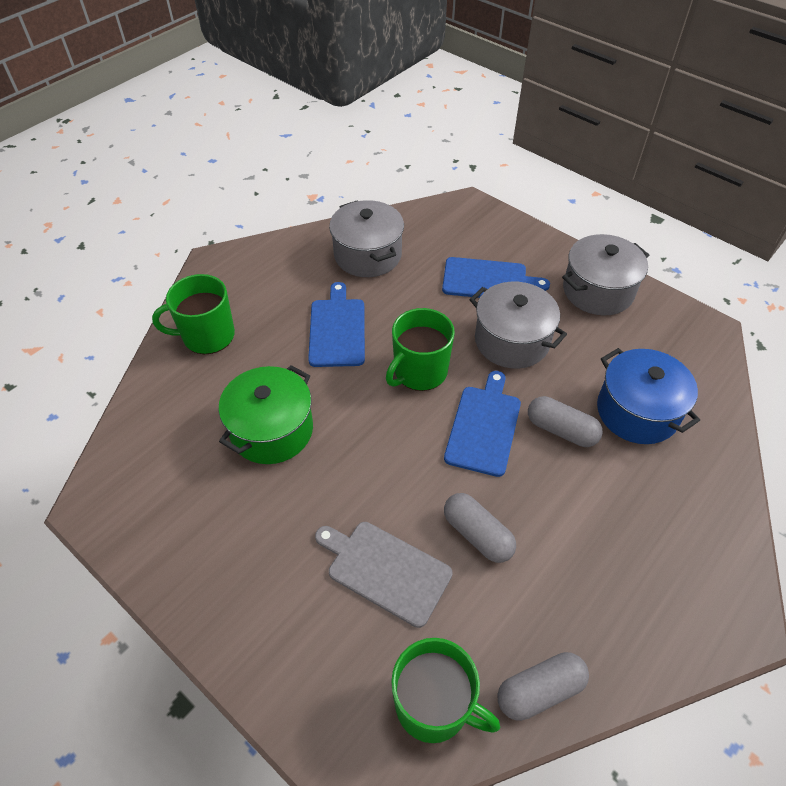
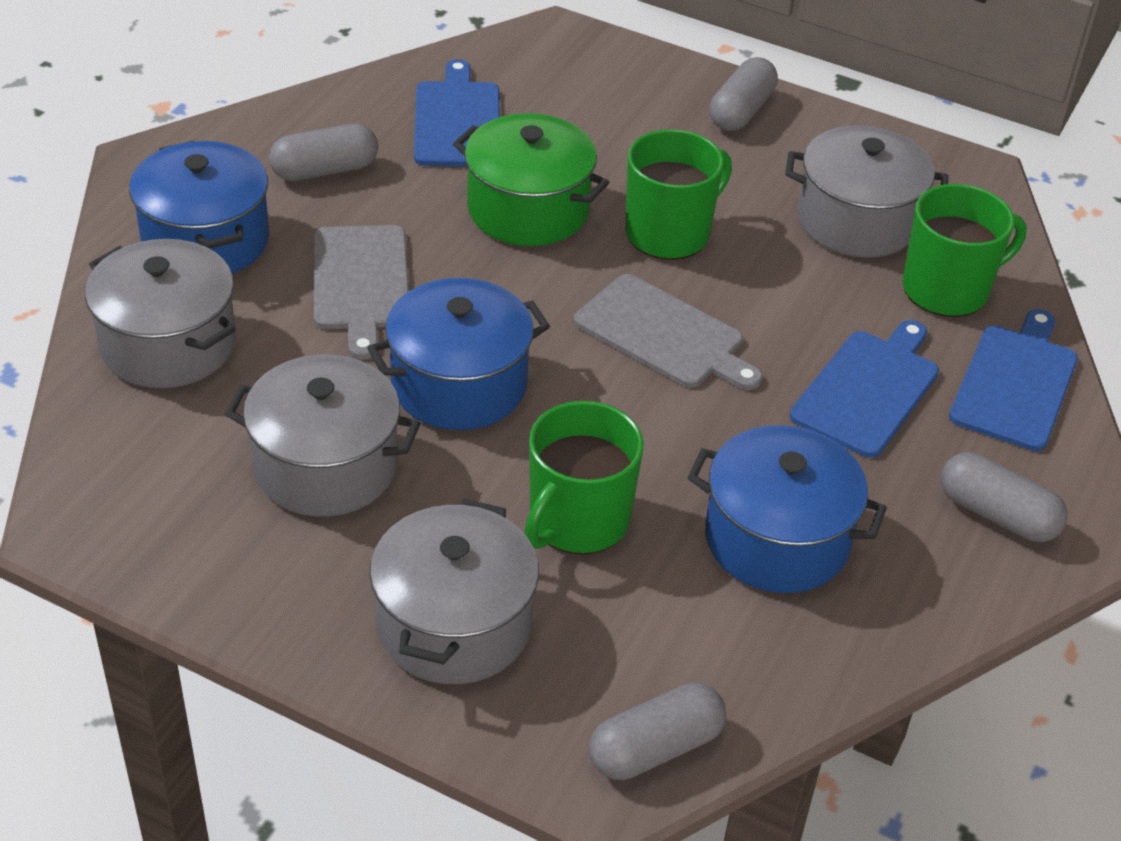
blue pot: 1 -> 3
grey capsule: 3 -> 4
grey cutting board: 1 -> 2
grey pot: 3 -> 4

